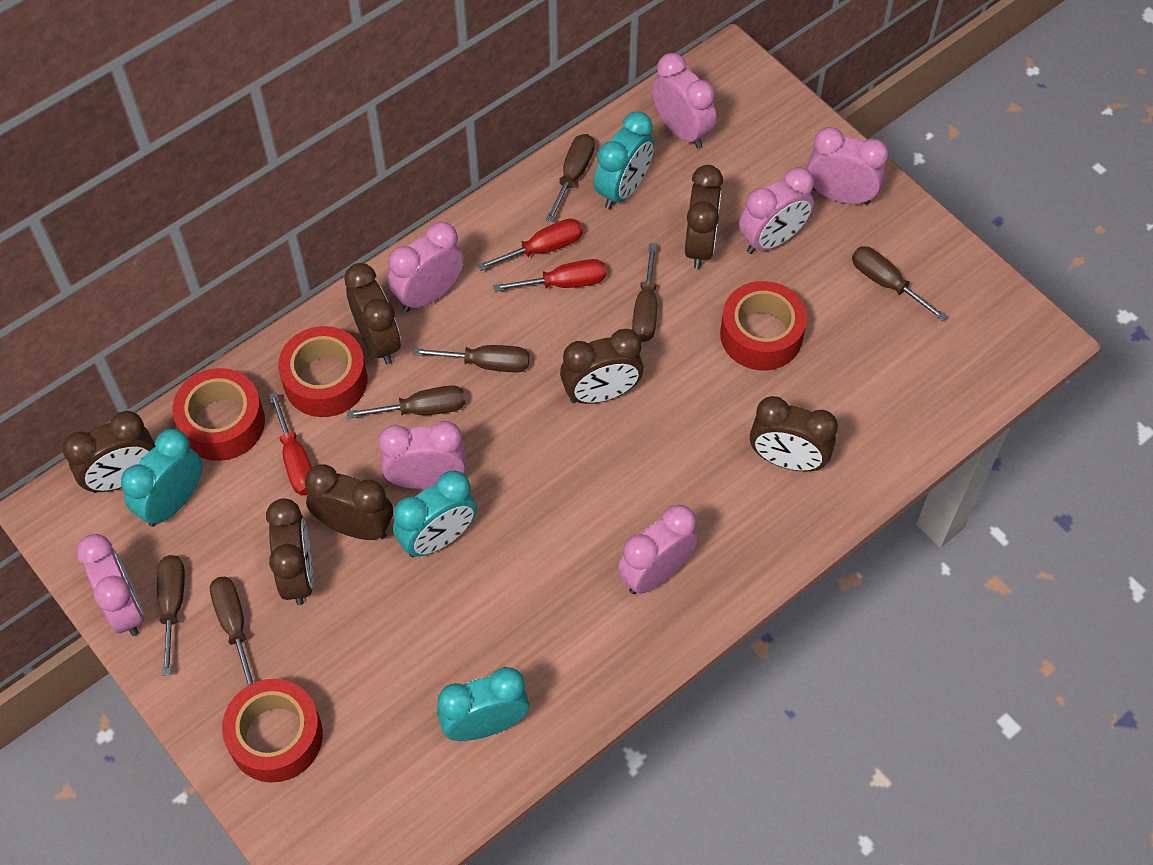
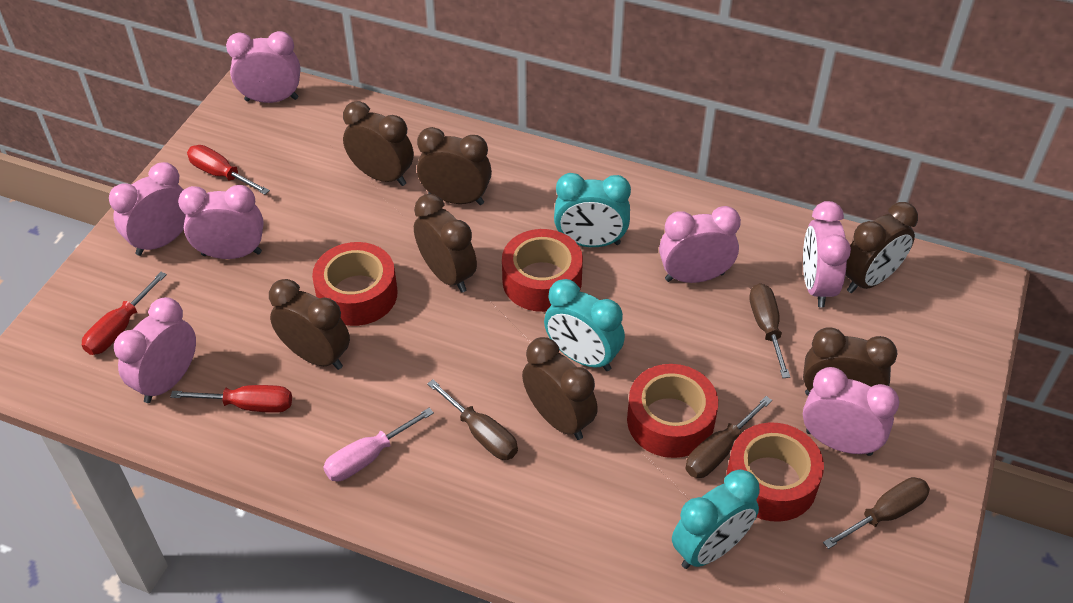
brown screwdriver: 7 -> 4
pink screwdriver: 0 -> 1
turquoise clock: 4 -> 3

